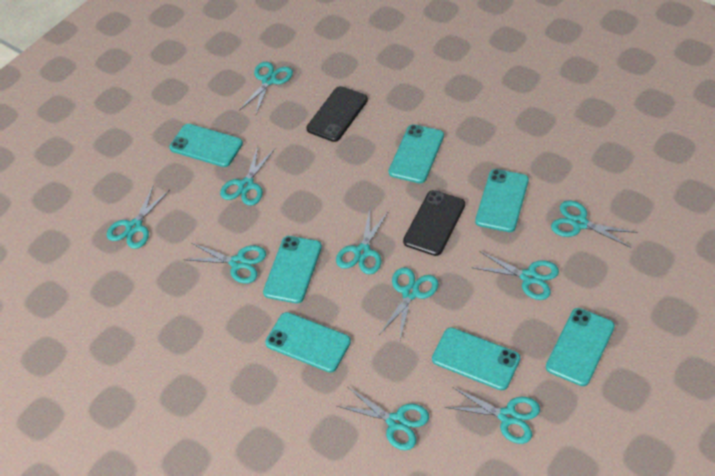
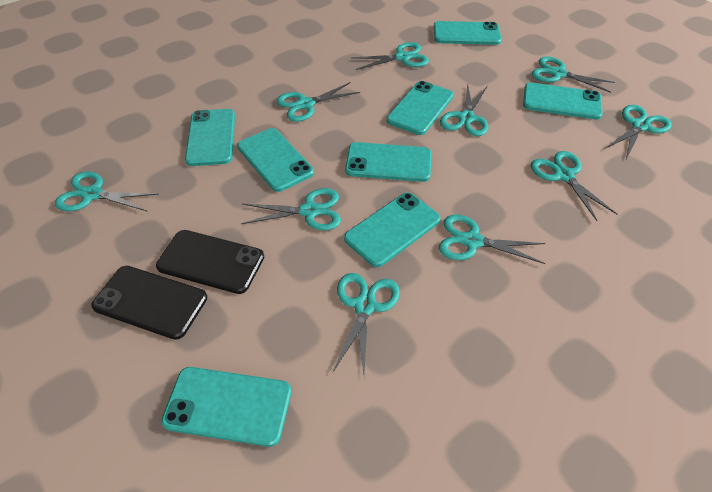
turquoise phone: 7 -> 8

